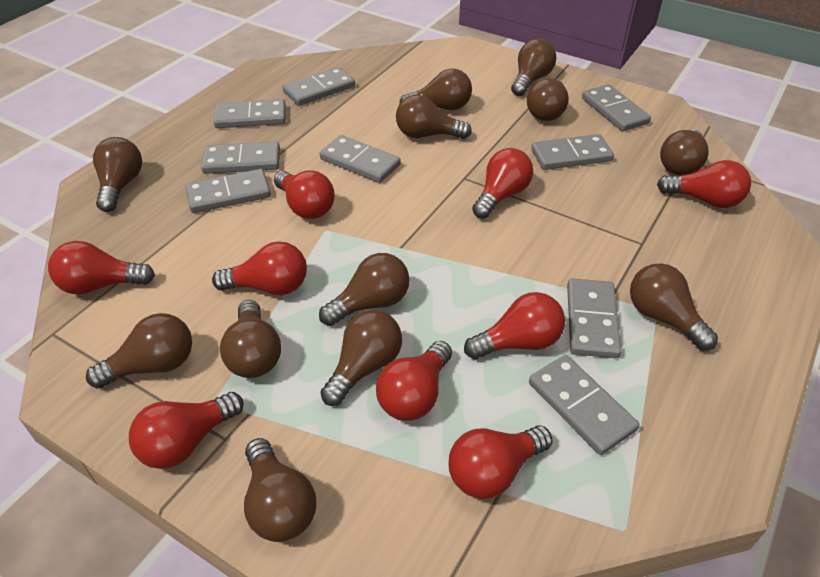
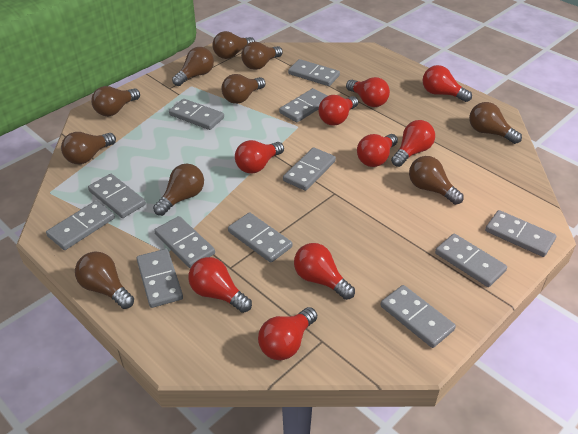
brown light bulb: 12 -> 10
grey domino: 9 -> 12

